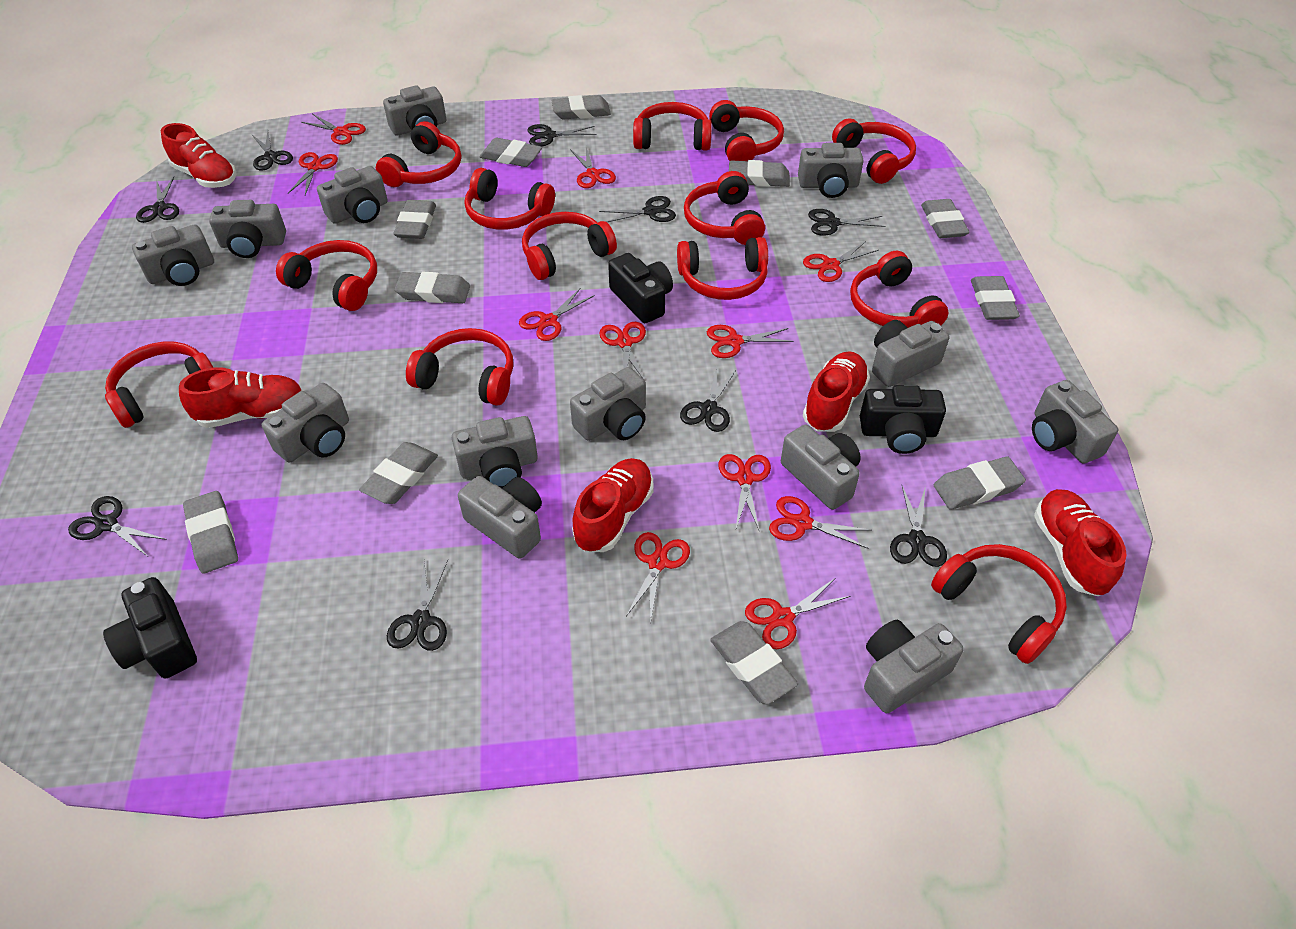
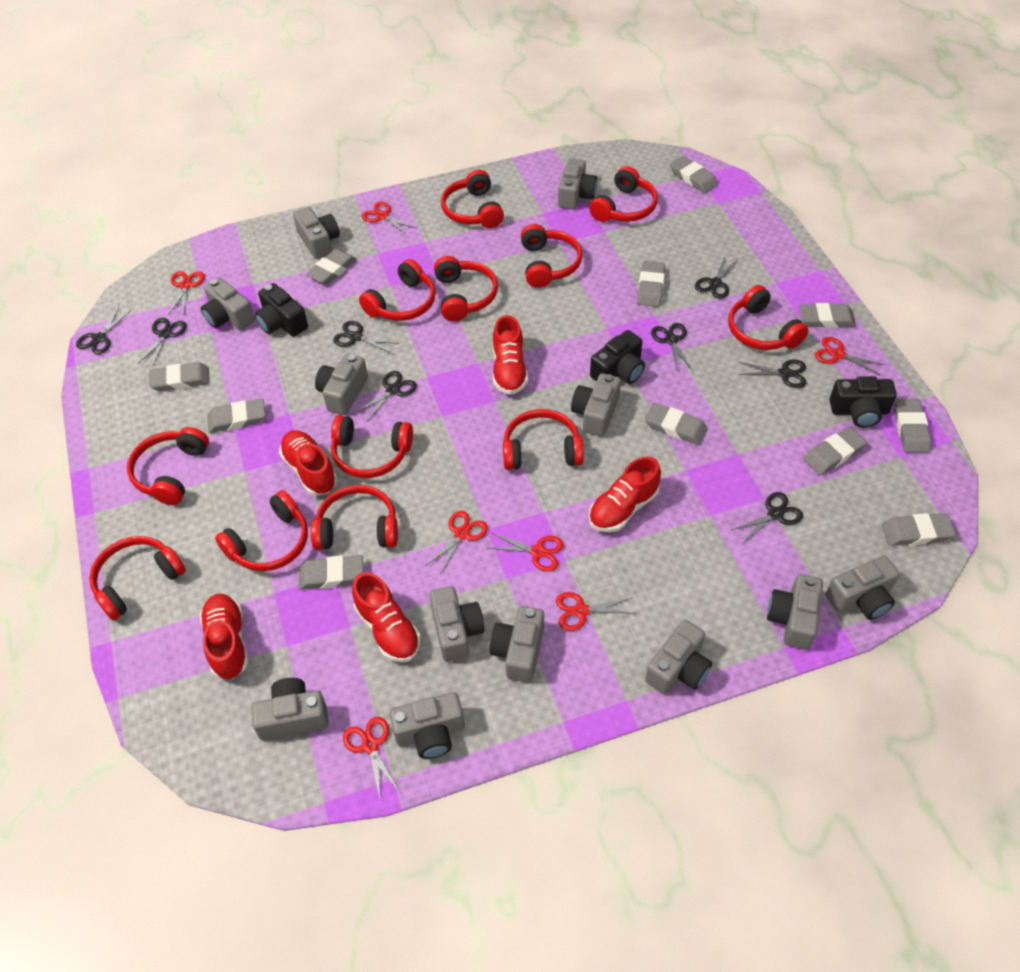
black scissors: 9 -> 8
grey camera: 13 -> 12
red headphones: 13 -> 12
red scissors: 11 -> 7

